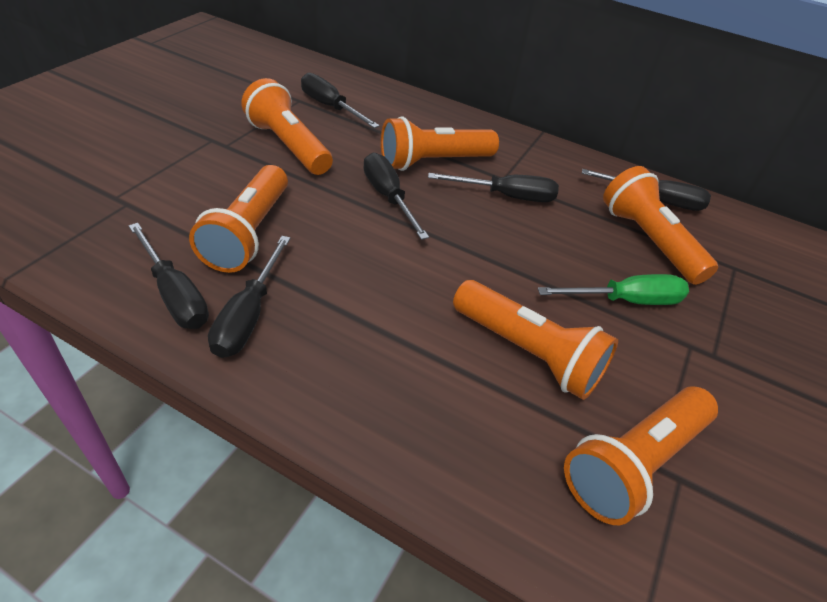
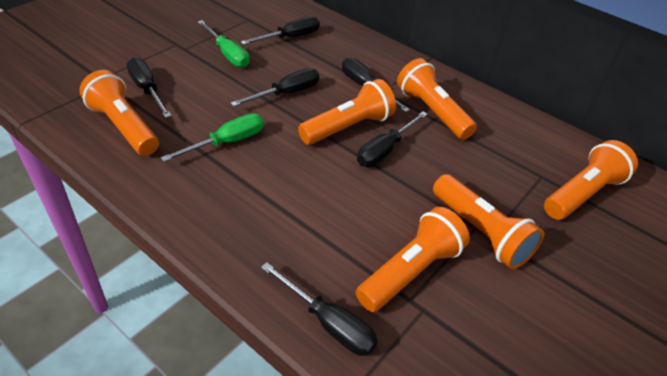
green screwdriver: 1 -> 2

